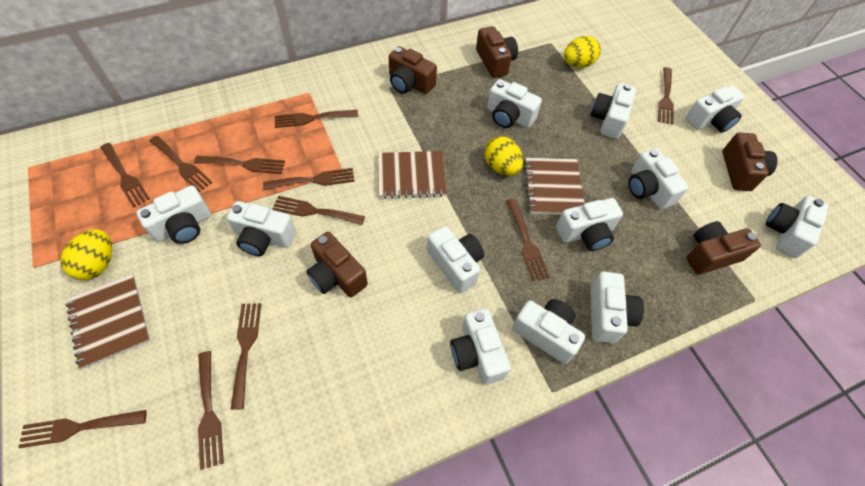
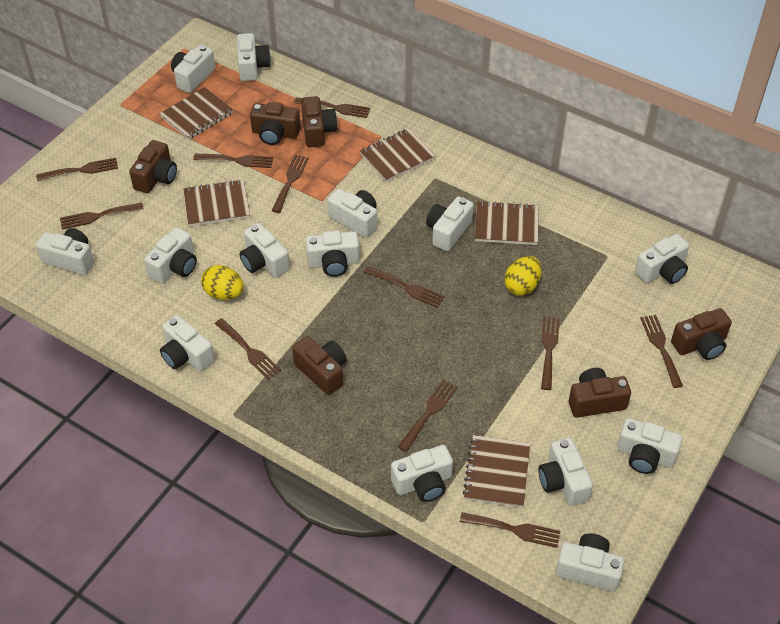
brown camera: 5 -> 6
brown notebook: 3 -> 5
white camera: 12 -> 14
yellow egg: 3 -> 2

